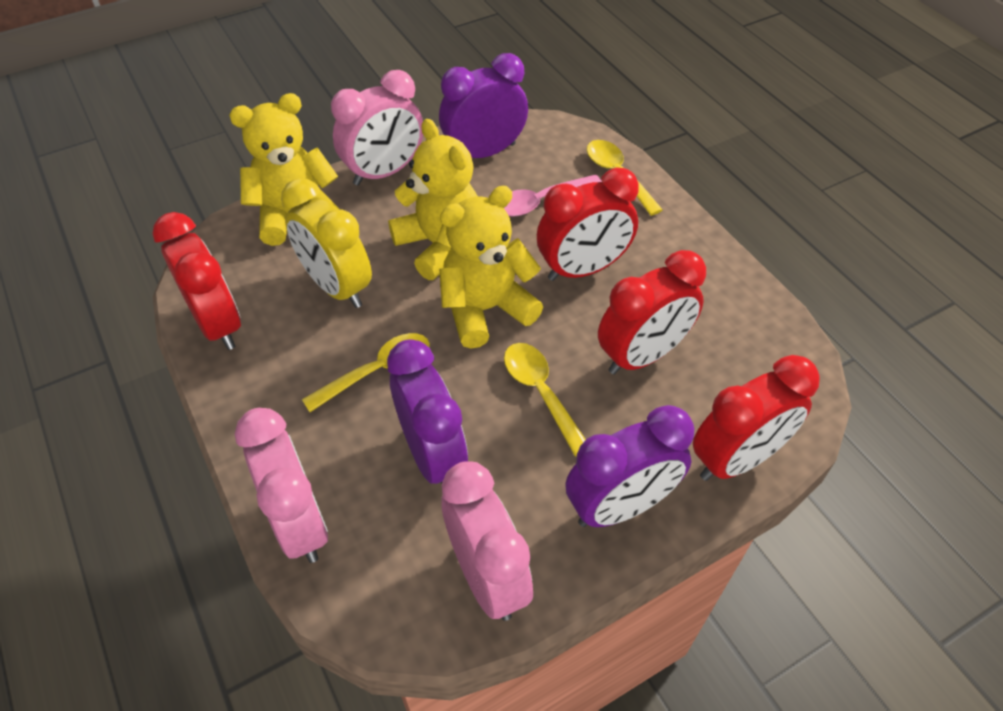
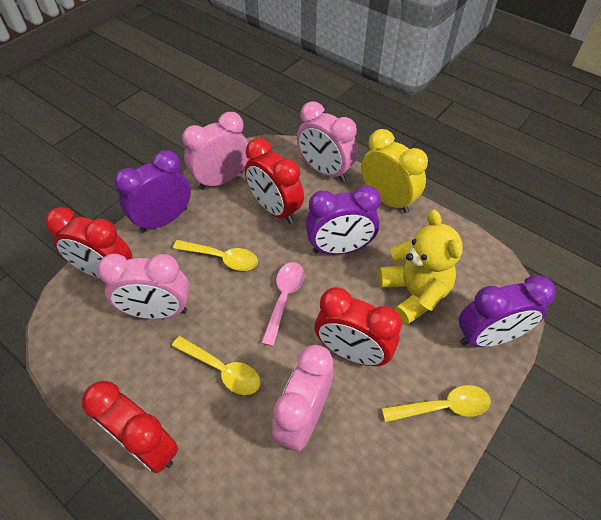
pink clock: 3 -> 4
yellow teddy bear: 3 -> 1

